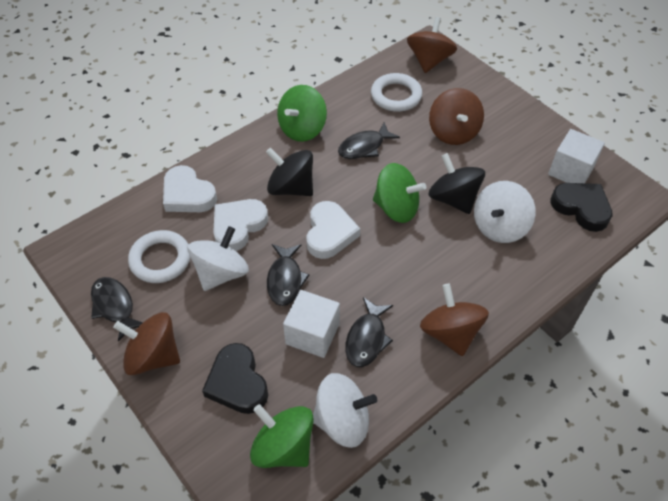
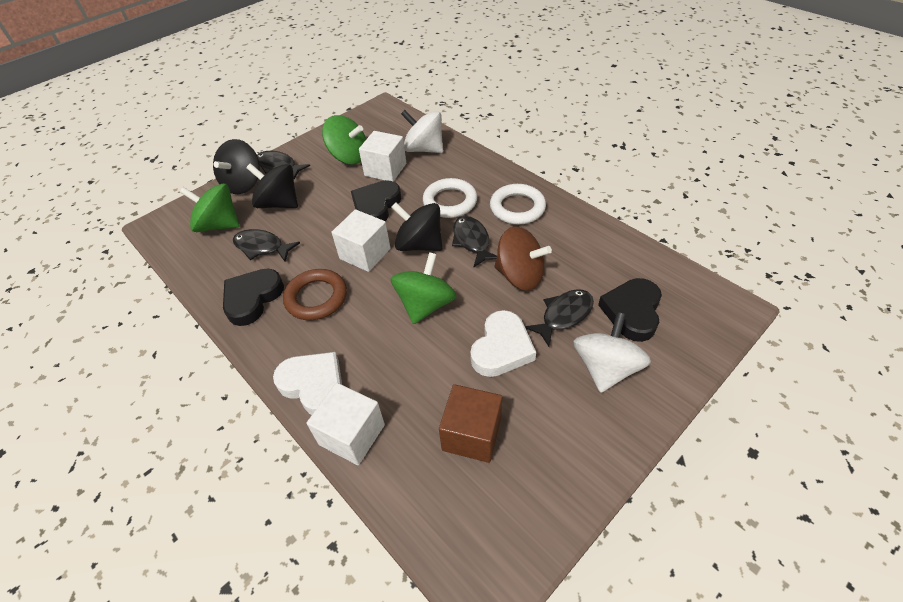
black heart: 2 -> 3
black spinning top: 2 -> 3
brown cube: 0 -> 1
brown ring: 0 -> 1
brown spinning top: 4 -> 1
white cube: 2 -> 3
white heart: 3 -> 2
white spinning top: 3 -> 2

